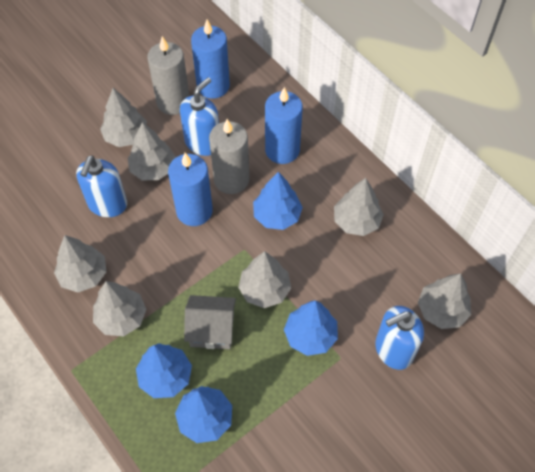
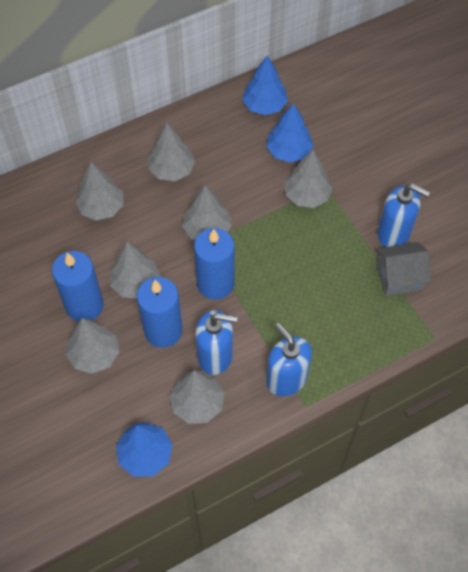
blue tree: 4 -> 3
grey candle: 2 -> 0

